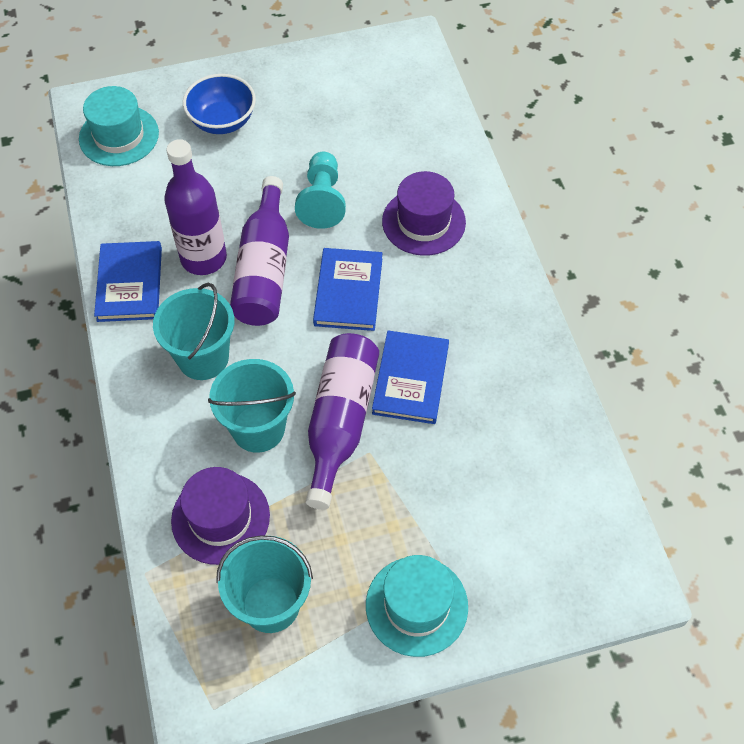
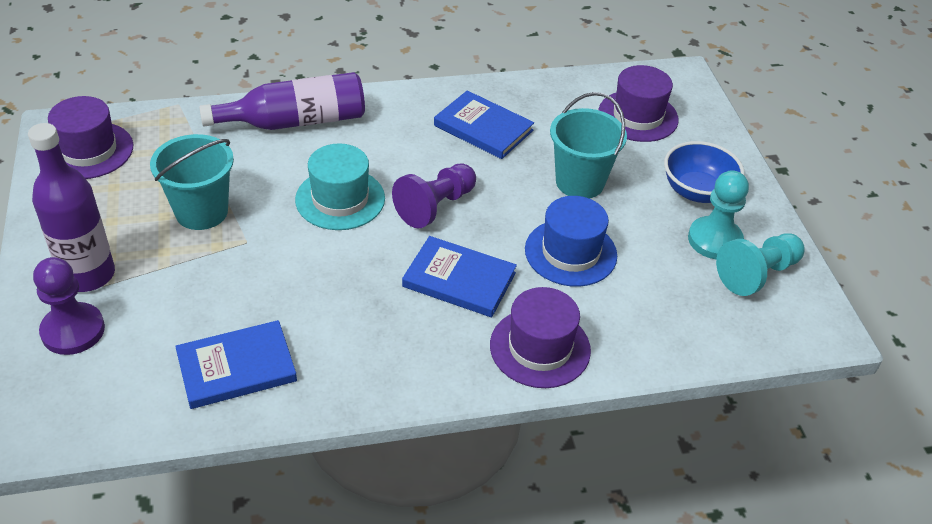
blue hat: 0 -> 1
purple bottle: 3 -> 2
purple hat: 2 -> 3
purple pawn: 0 -> 2
turquoise bucket: 3 -> 2
turquoise hat: 2 -> 1
turquoise pawn: 1 -> 2

